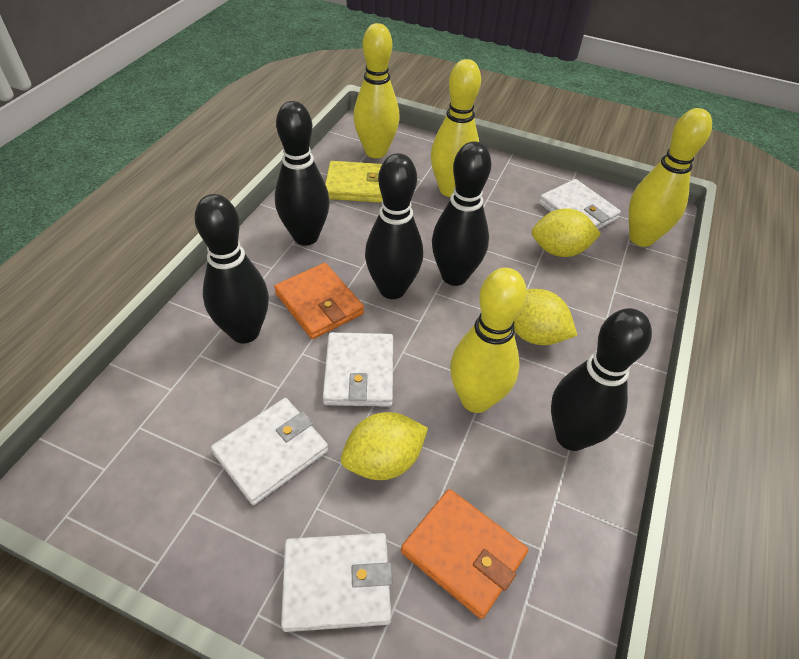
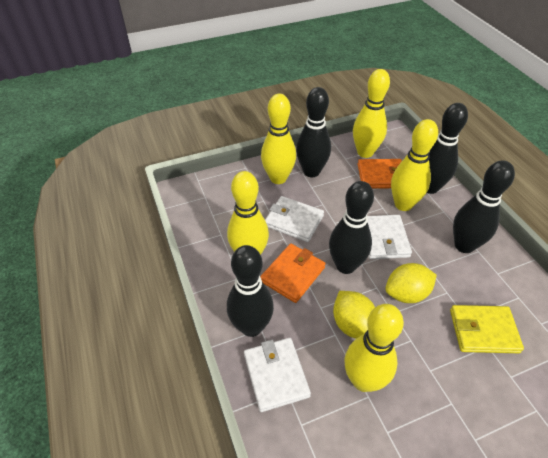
white wallet: 4 -> 3
yellow bowling pin: 4 -> 5
yellow lemon: 3 -> 2

